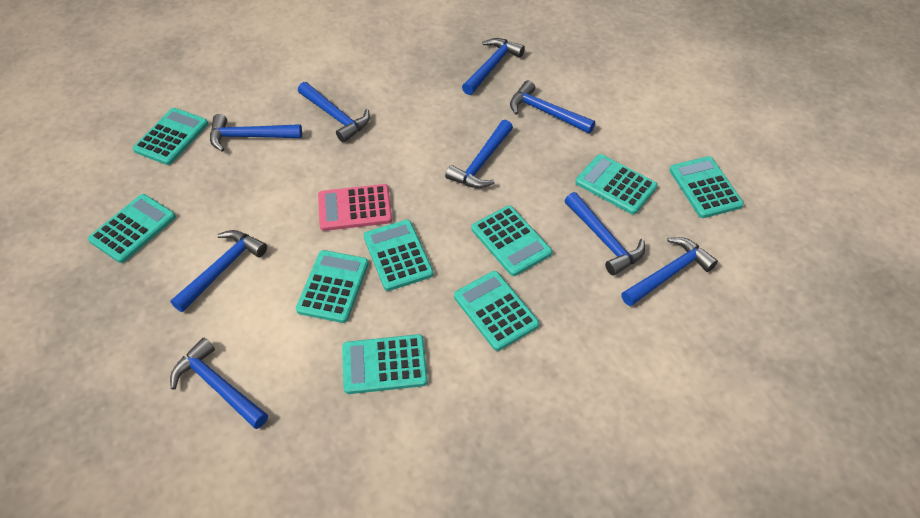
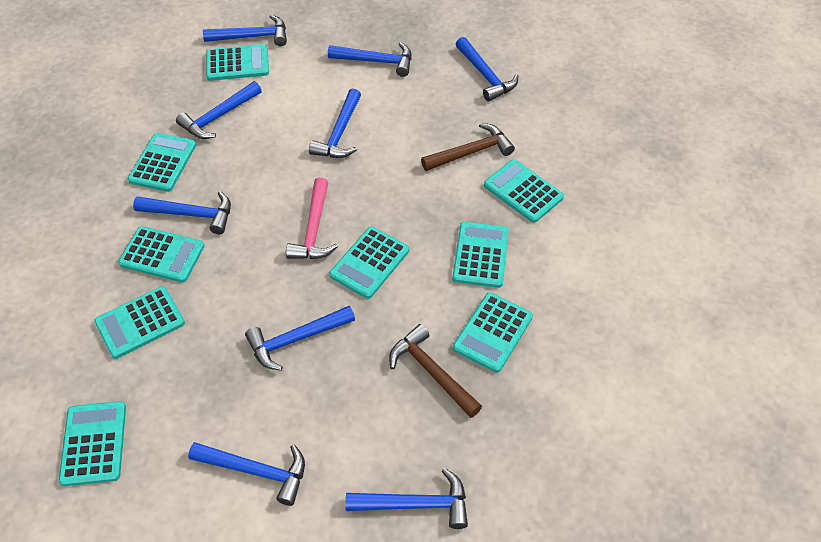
brown hammer: 0 -> 2
pink calculator: 1 -> 0
pink hammer: 0 -> 1

